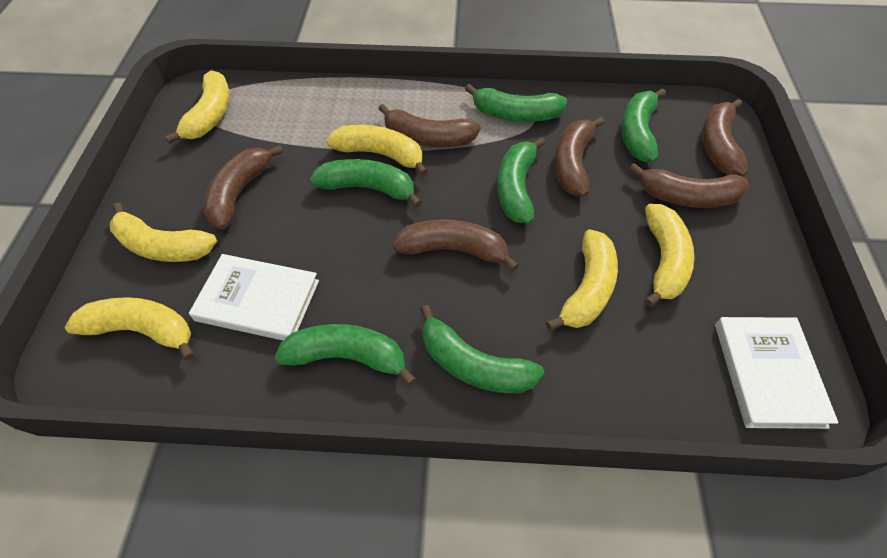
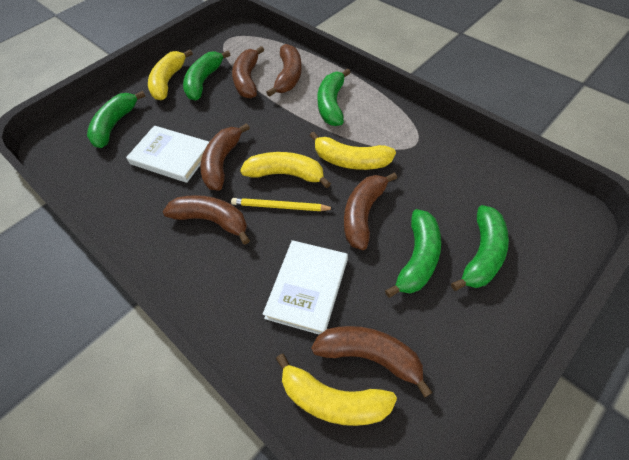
green banana: 6 -> 5
yellow banana: 6 -> 4
yellow pencil: 0 -> 1

